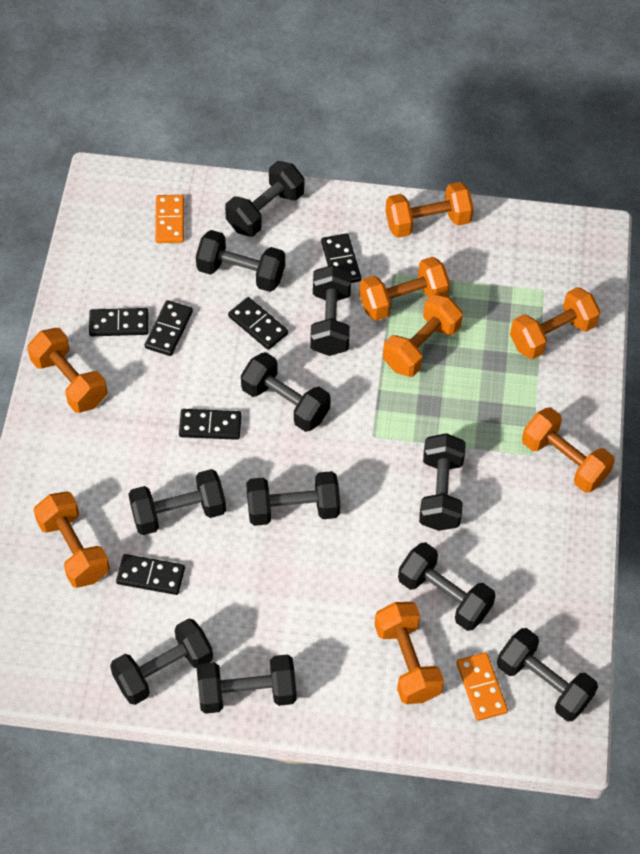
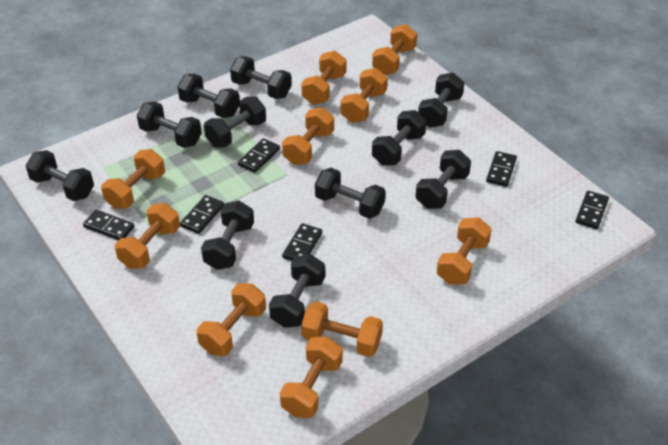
orange domino: 2 -> 0
orange dumbbell: 8 -> 10

